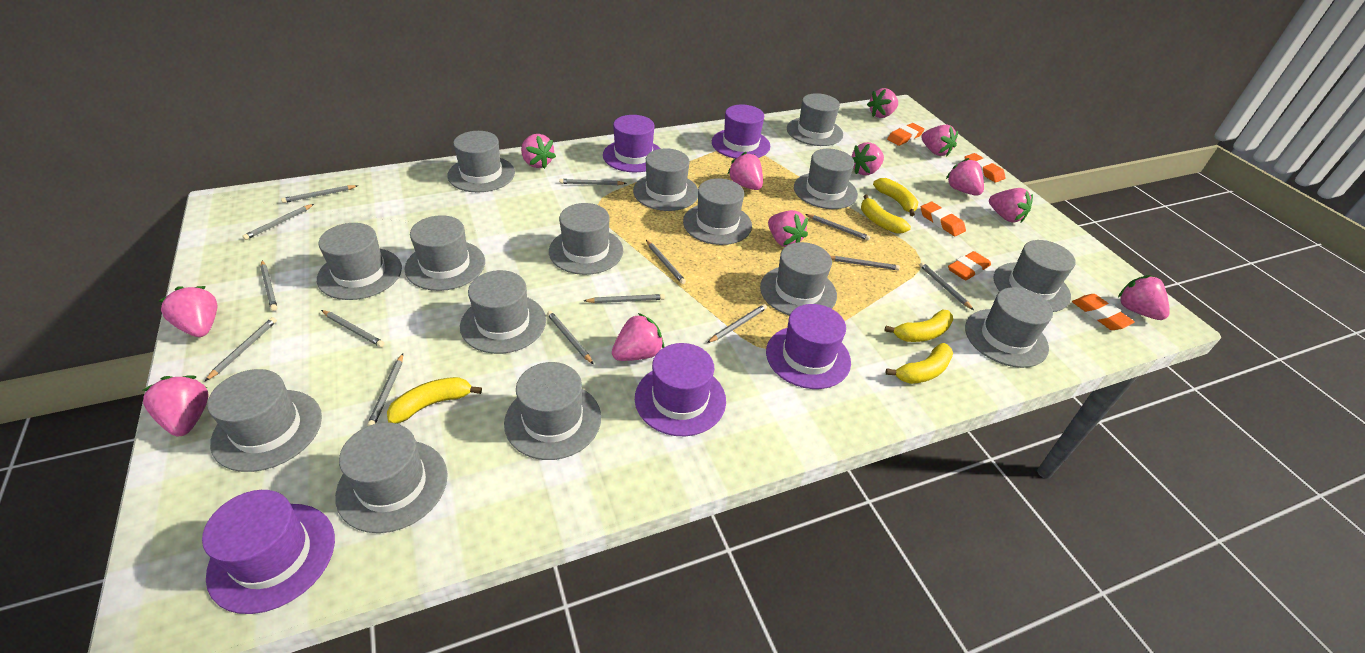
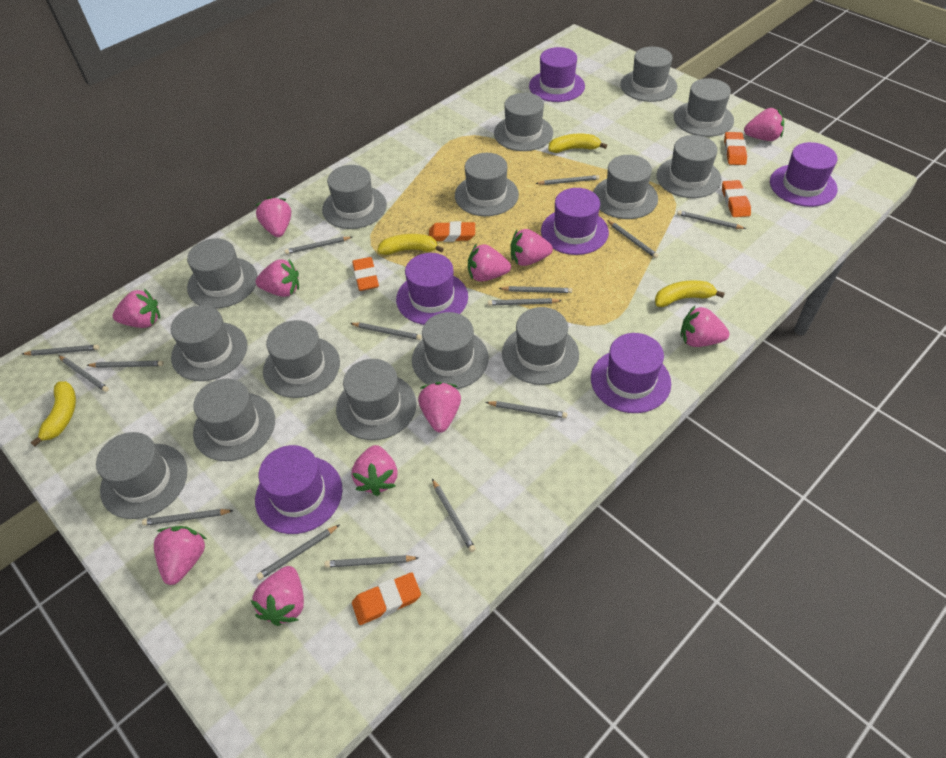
grey pencil: 14 -> 15
pink strawberry: 12 -> 11
purple hat: 5 -> 6
yellow banana: 5 -> 4

